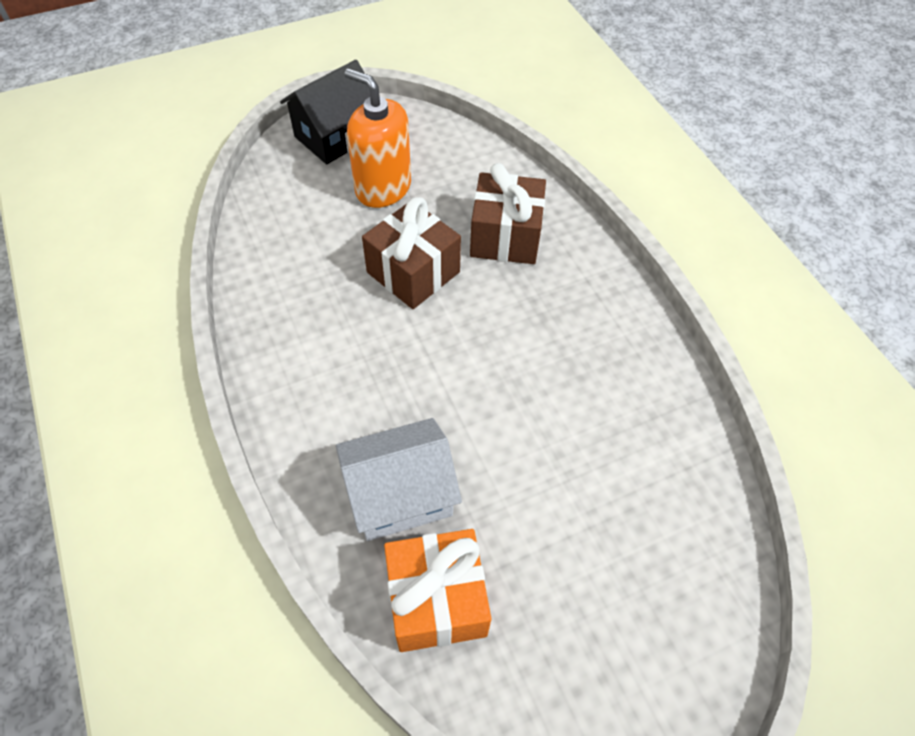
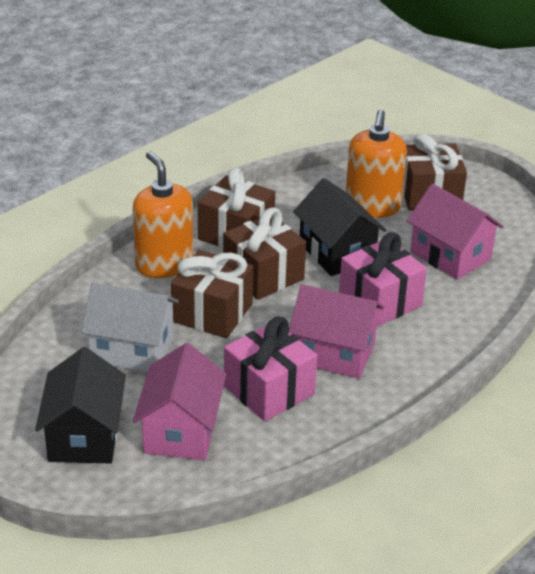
black house: 1 -> 2
brown gift: 2 -> 4
orange gift: 1 -> 0
orange soap dispenser: 1 -> 2
pink gift: 0 -> 2
pink house: 0 -> 3

